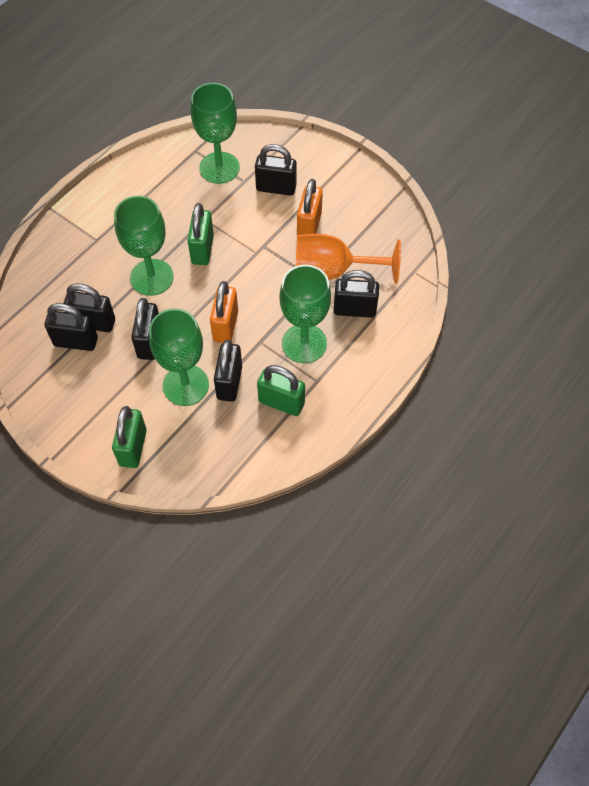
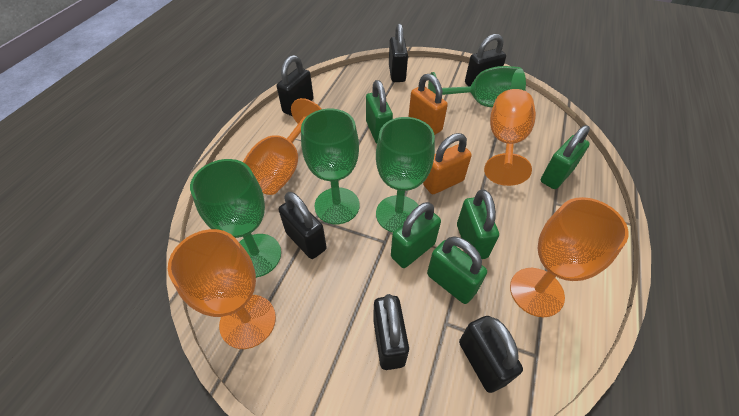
green padlock: 3 -> 5
orange goblet: 1 -> 4

